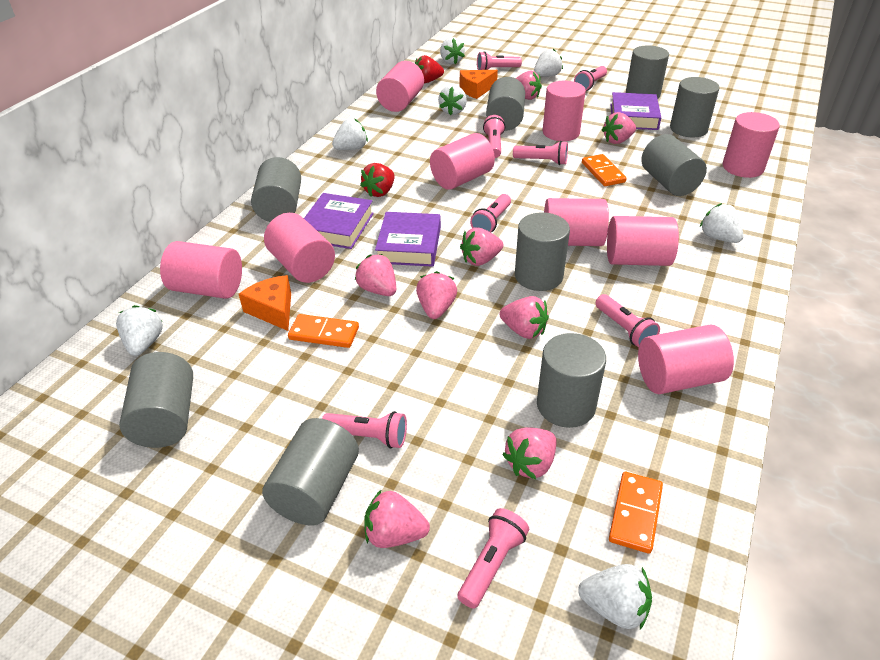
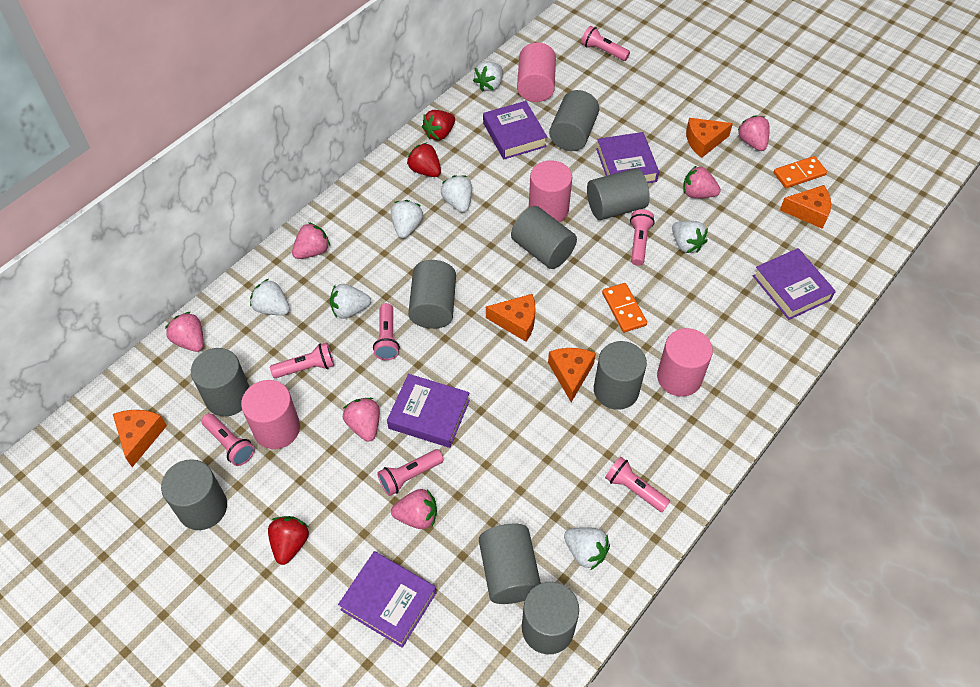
orange cheese: 2 -> 5
orange domino: 3 -> 2
pink cylinder: 9 -> 4
pink flashlight: 8 -> 7
pink strawberry: 8 -> 6
purple book: 3 -> 5
red strawberry: 2 -> 3

